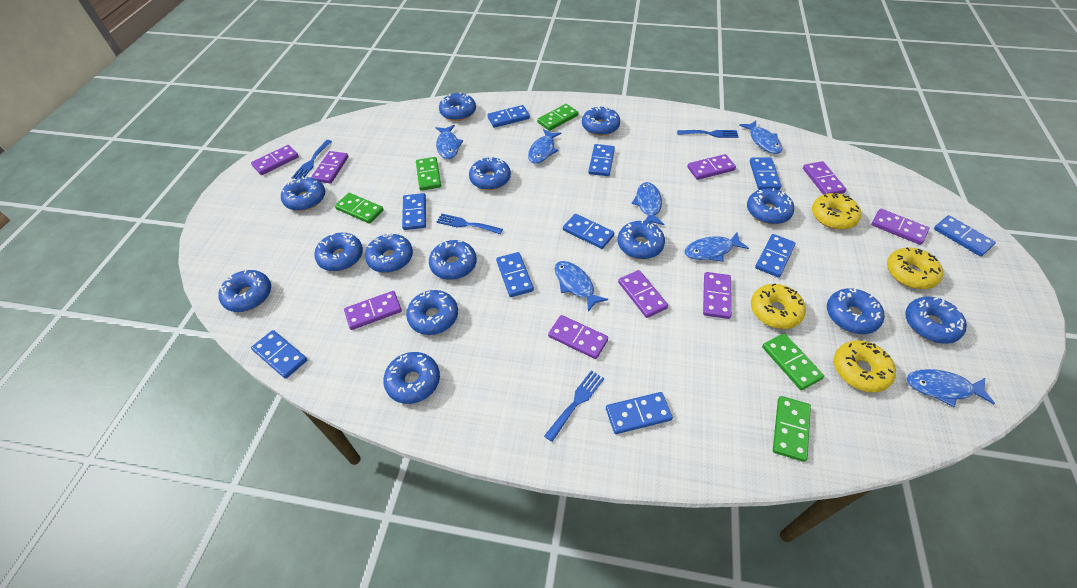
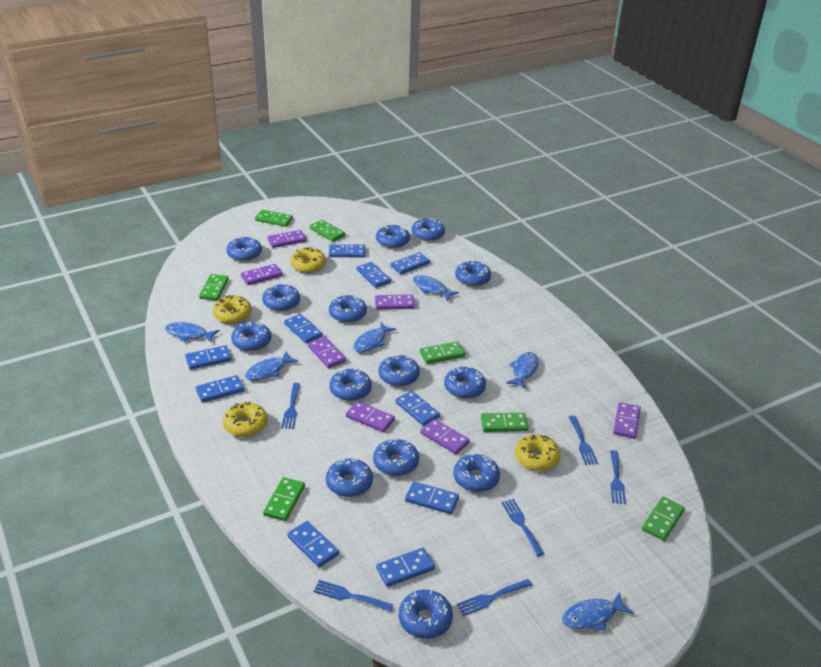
blue fish: 7 -> 6
blue fork: 4 -> 6
green domino: 5 -> 7
purple domino: 9 -> 7

